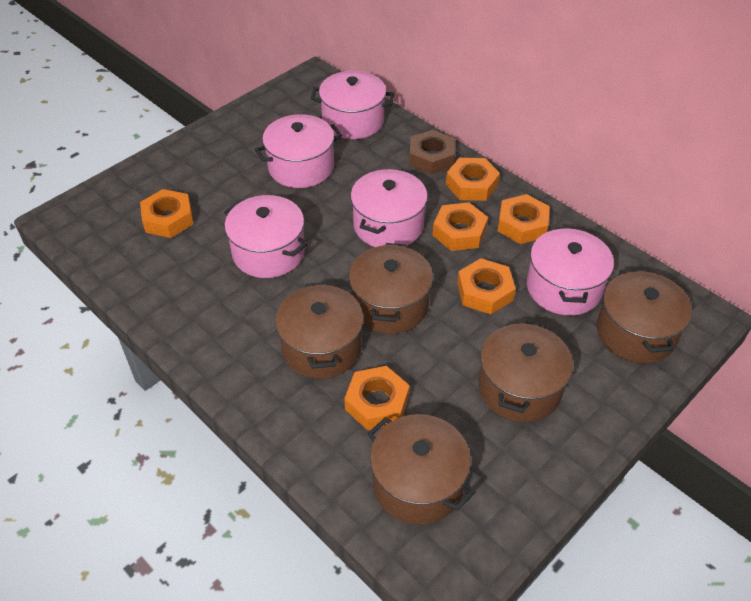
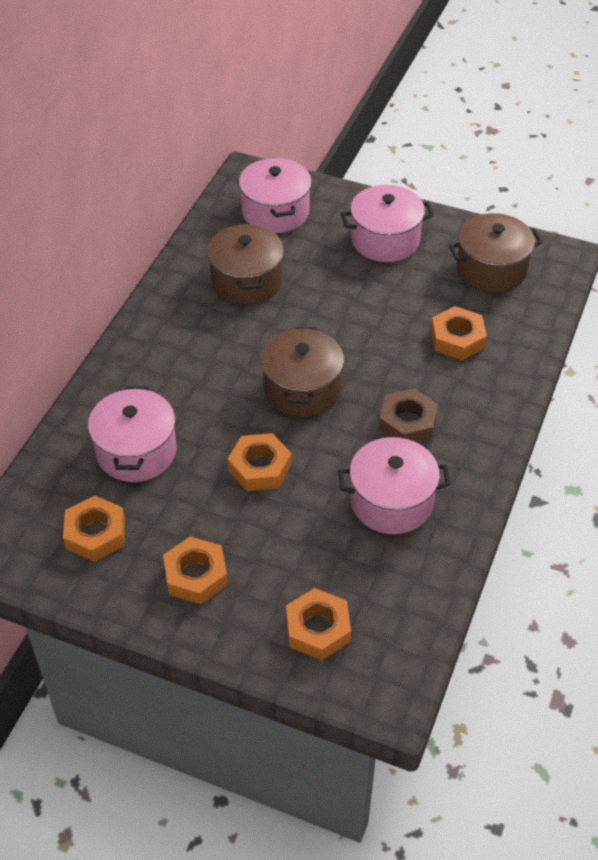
brown pot: 5 -> 3
orange nut: 6 -> 5
pink pot: 5 -> 4

